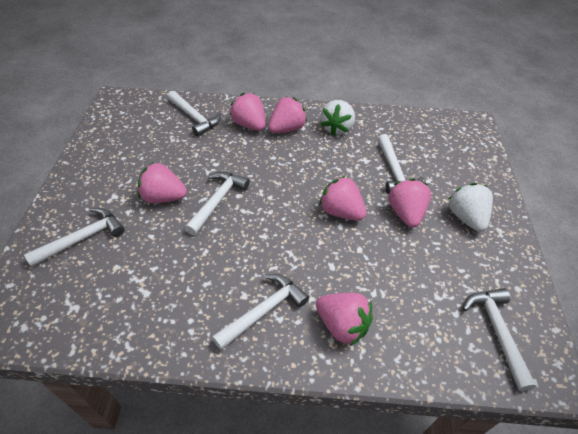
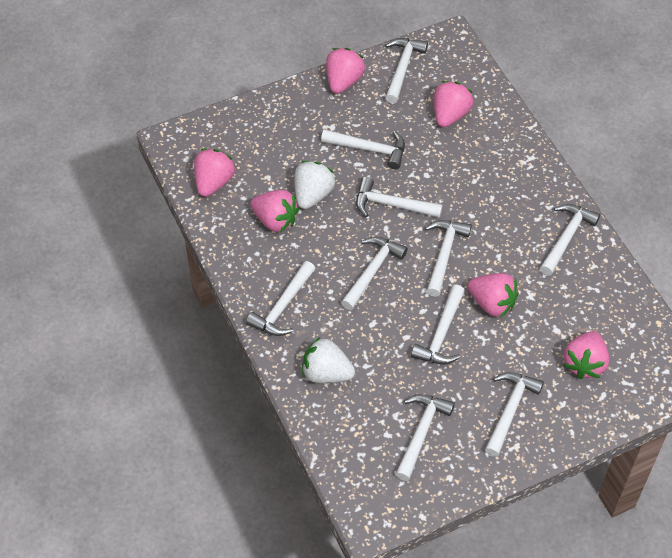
white hammer: 6 -> 10

